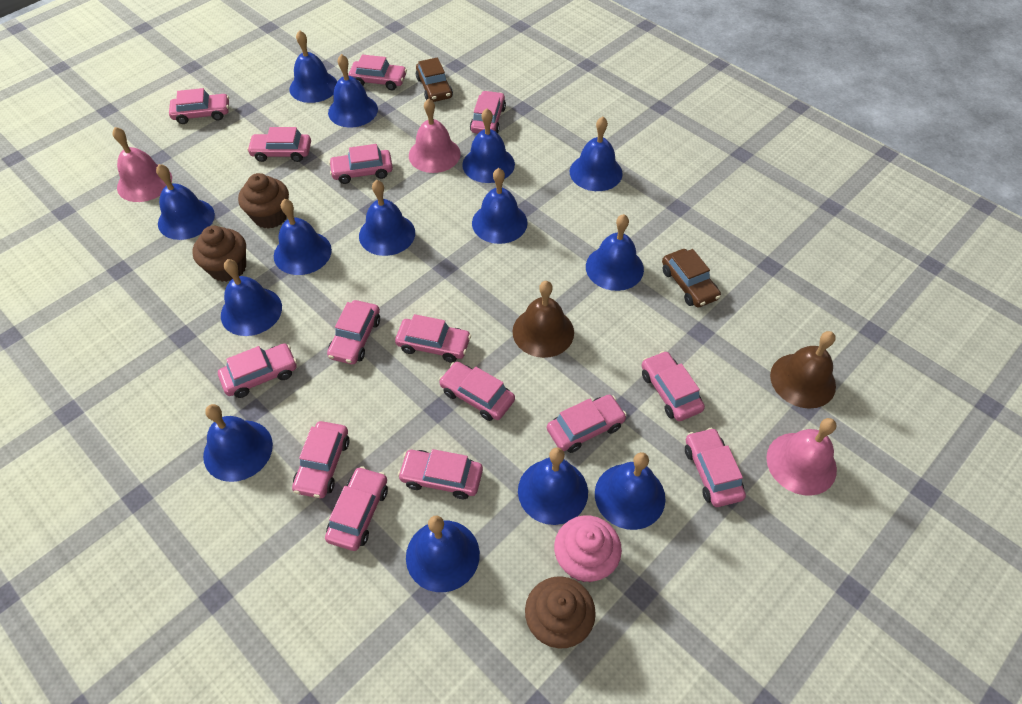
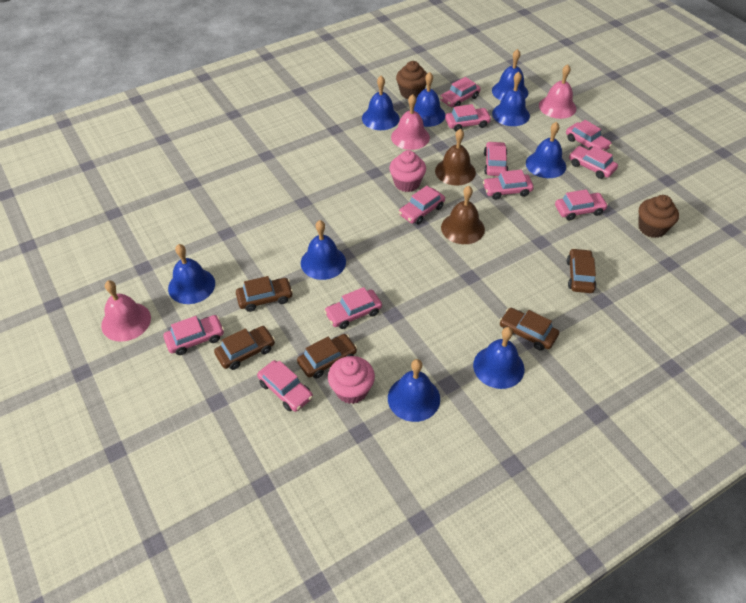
blue bell: 14 -> 9
brown car: 2 -> 5
brown cupcake: 3 -> 2
pink car: 15 -> 11
pink cupcake: 1 -> 2

